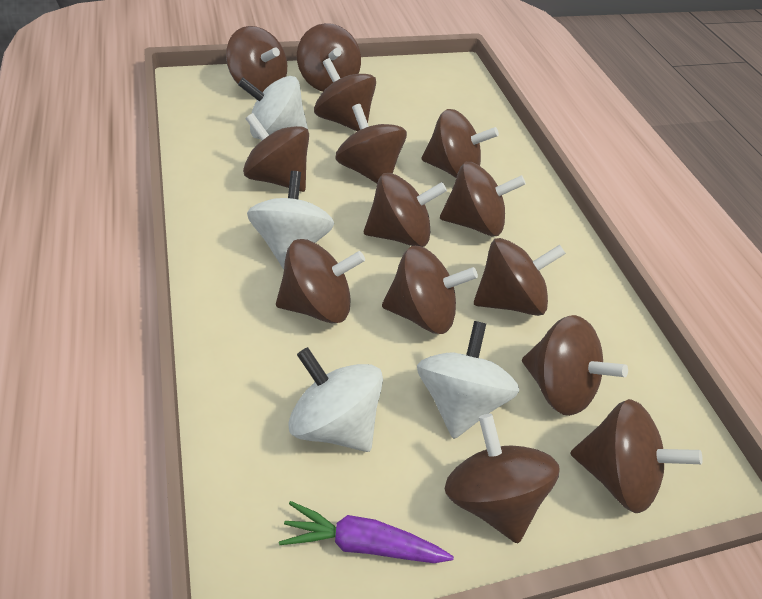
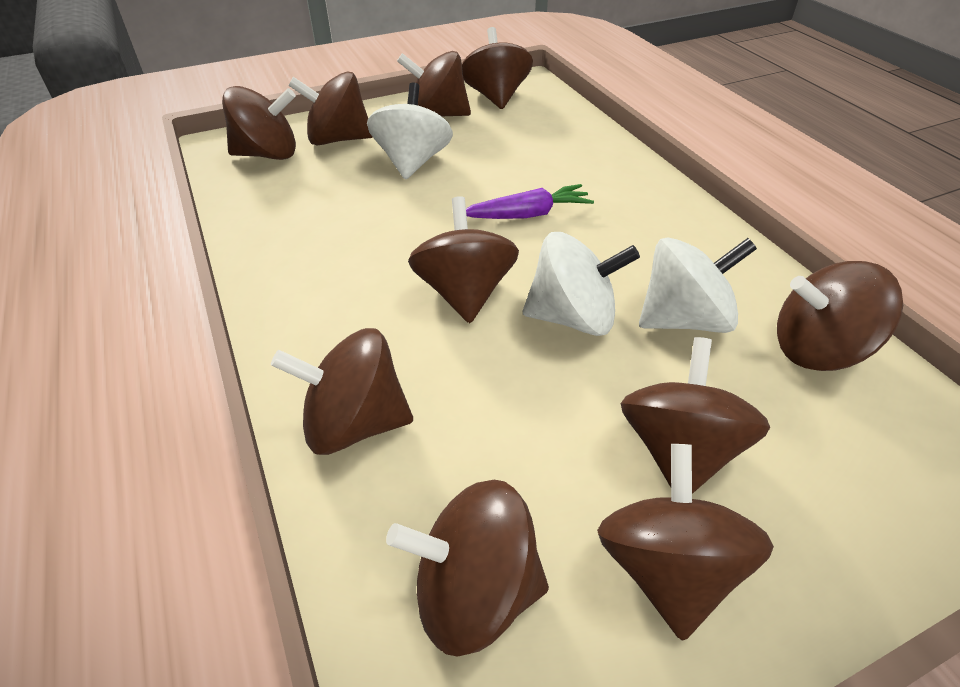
brown spinning top: 14 -> 10
white spinning top: 4 -> 3

